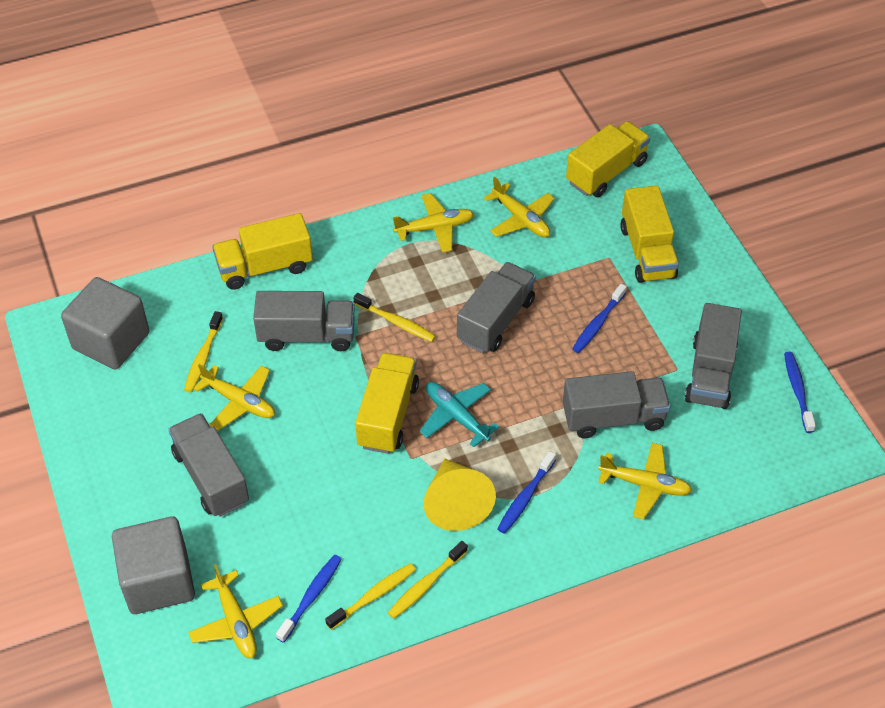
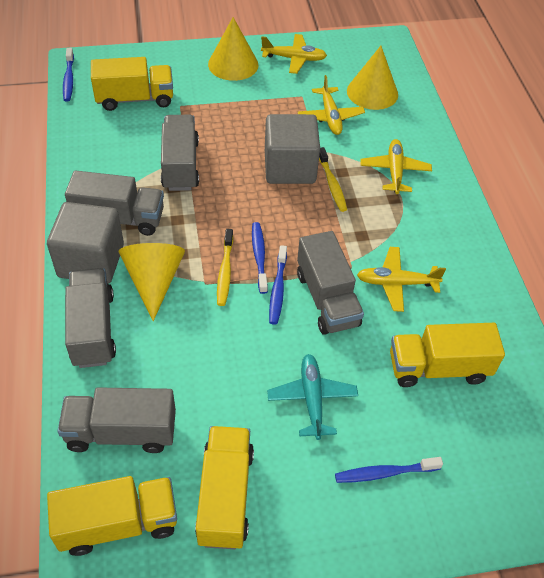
yellow cone: 1 -> 3
yellow plane: 5 -> 4
yellow toothbrush: 4 -> 2

